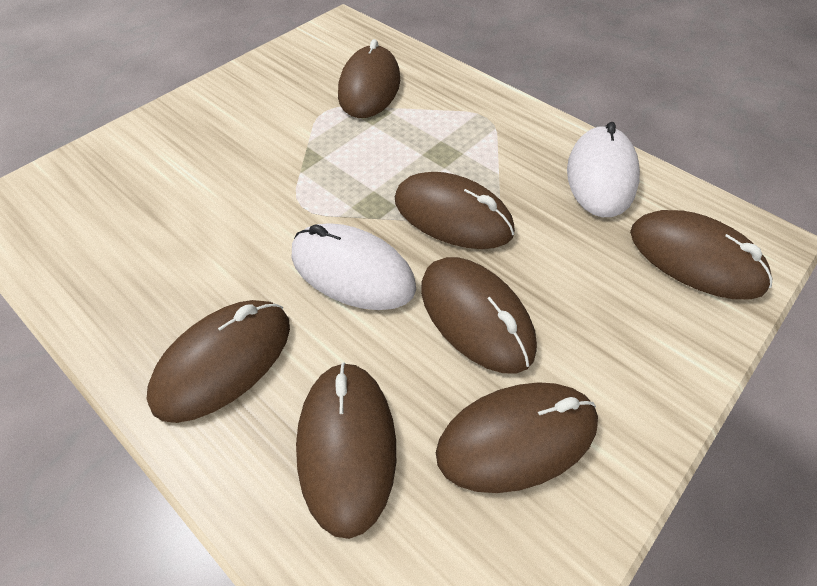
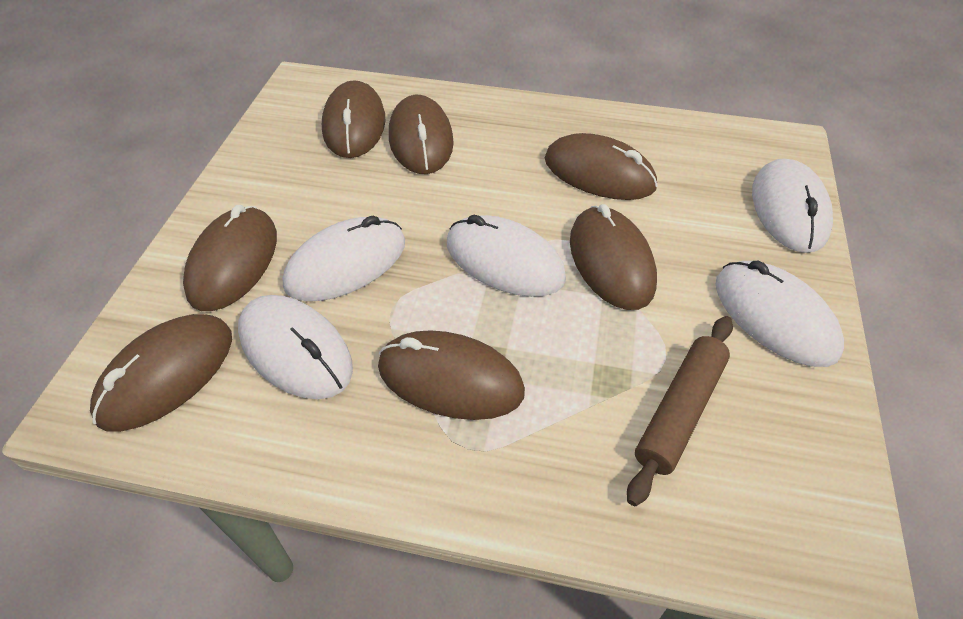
brown rolling pin: 0 -> 1
white mouse: 2 -> 5

